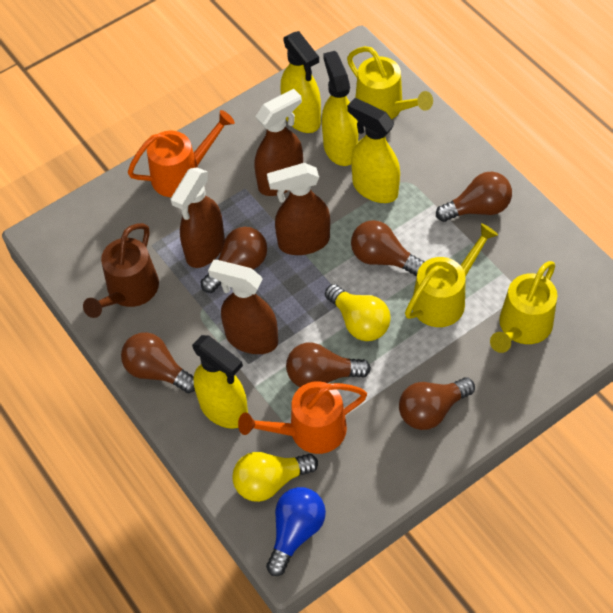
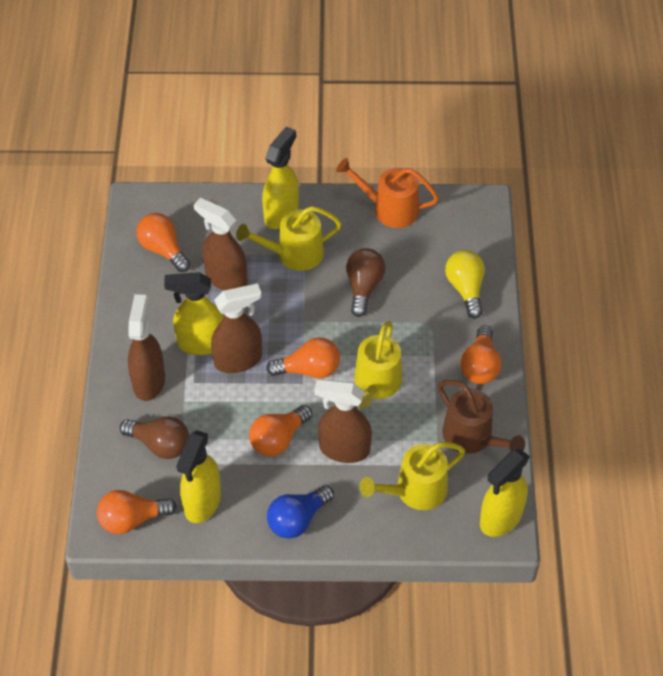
brown light bulb: 6 -> 2
orange light bulb: 0 -> 5
orange watering can: 2 -> 1
yellow light bulb: 2 -> 1

